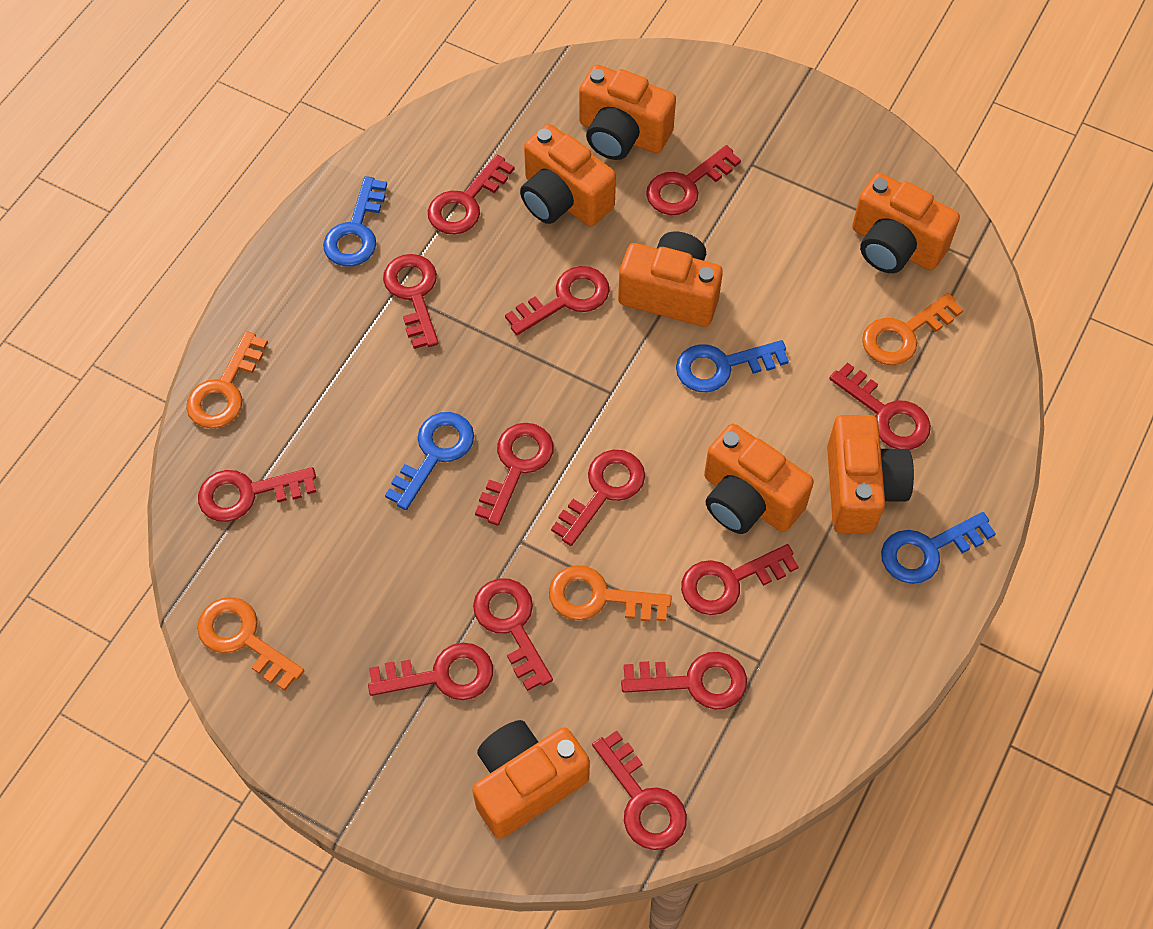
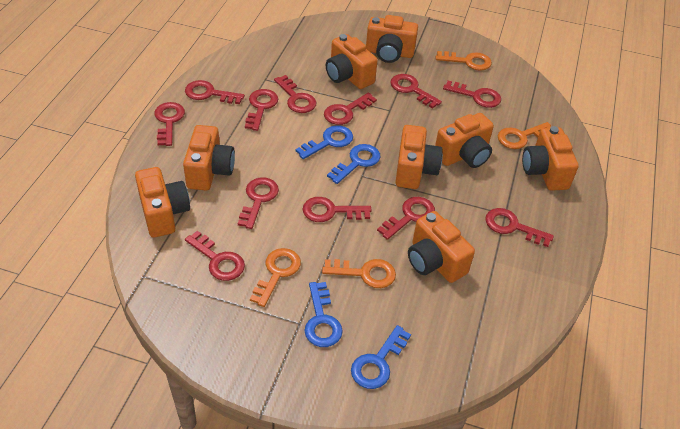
orange camera: 7 -> 8
red key: 13 -> 12

